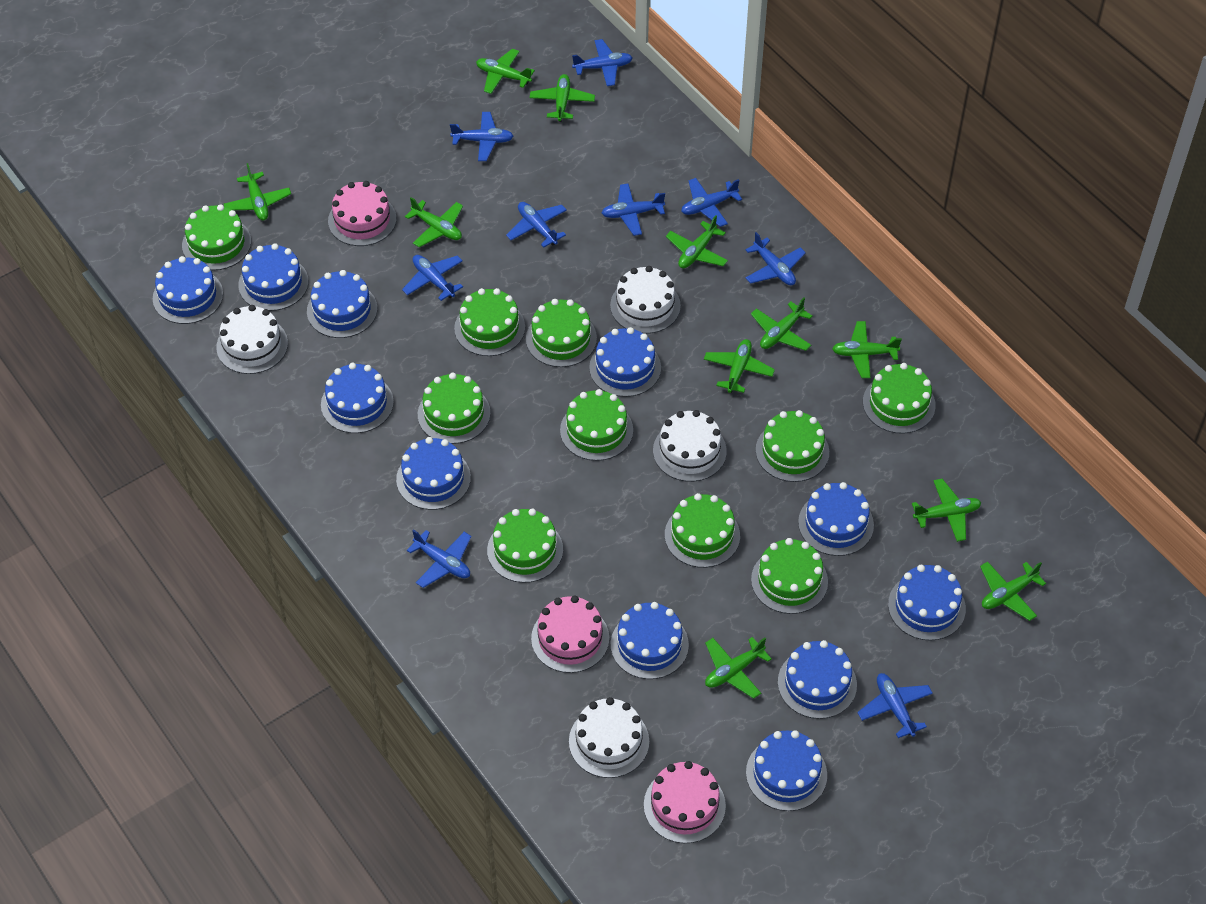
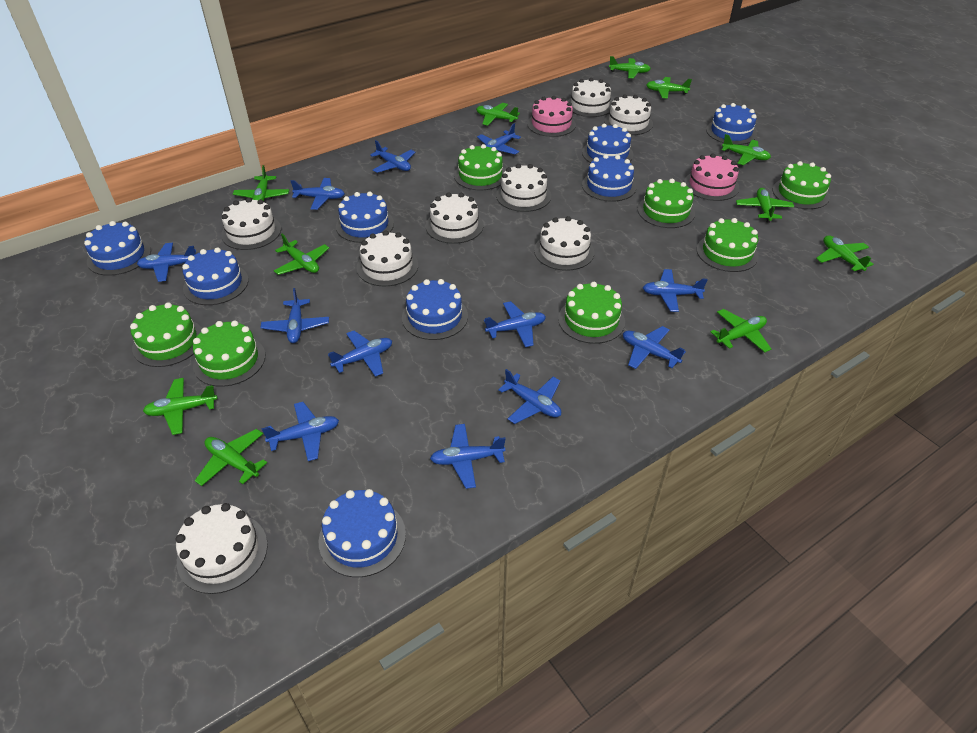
blue cake: 11 -> 8
blue plane: 9 -> 12
green cake: 10 -> 7
pink cake: 3 -> 2
white cake: 4 -> 8

